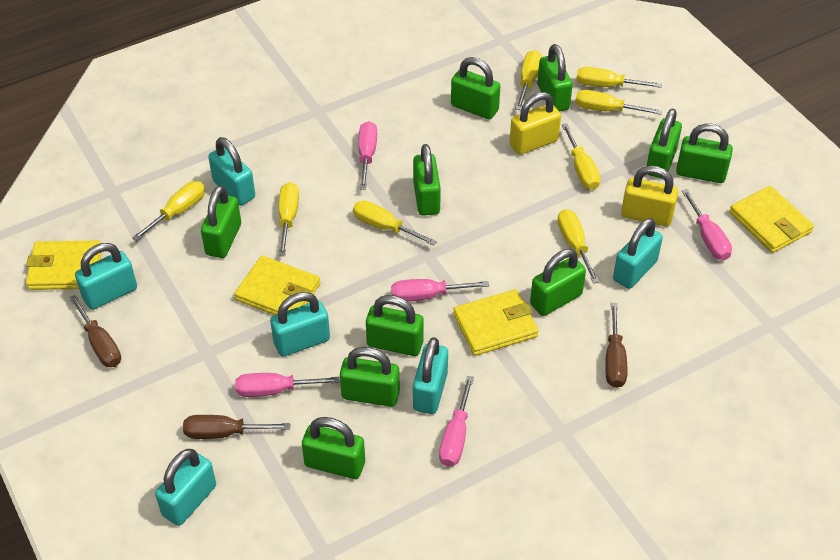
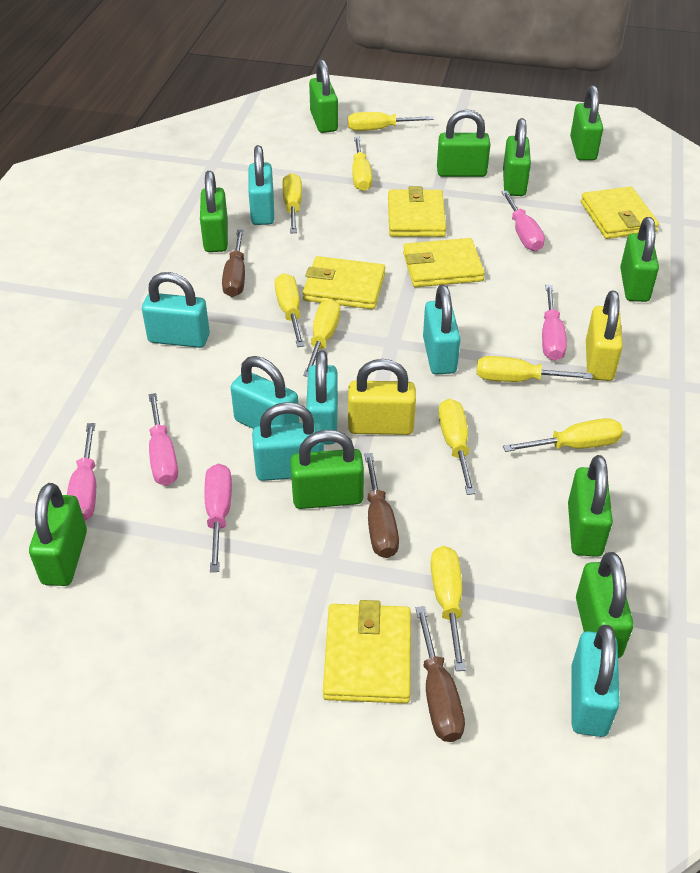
turquoise padlock: 6 -> 7
yellow screwdriver: 8 -> 9
yellow wallet: 4 -> 5

